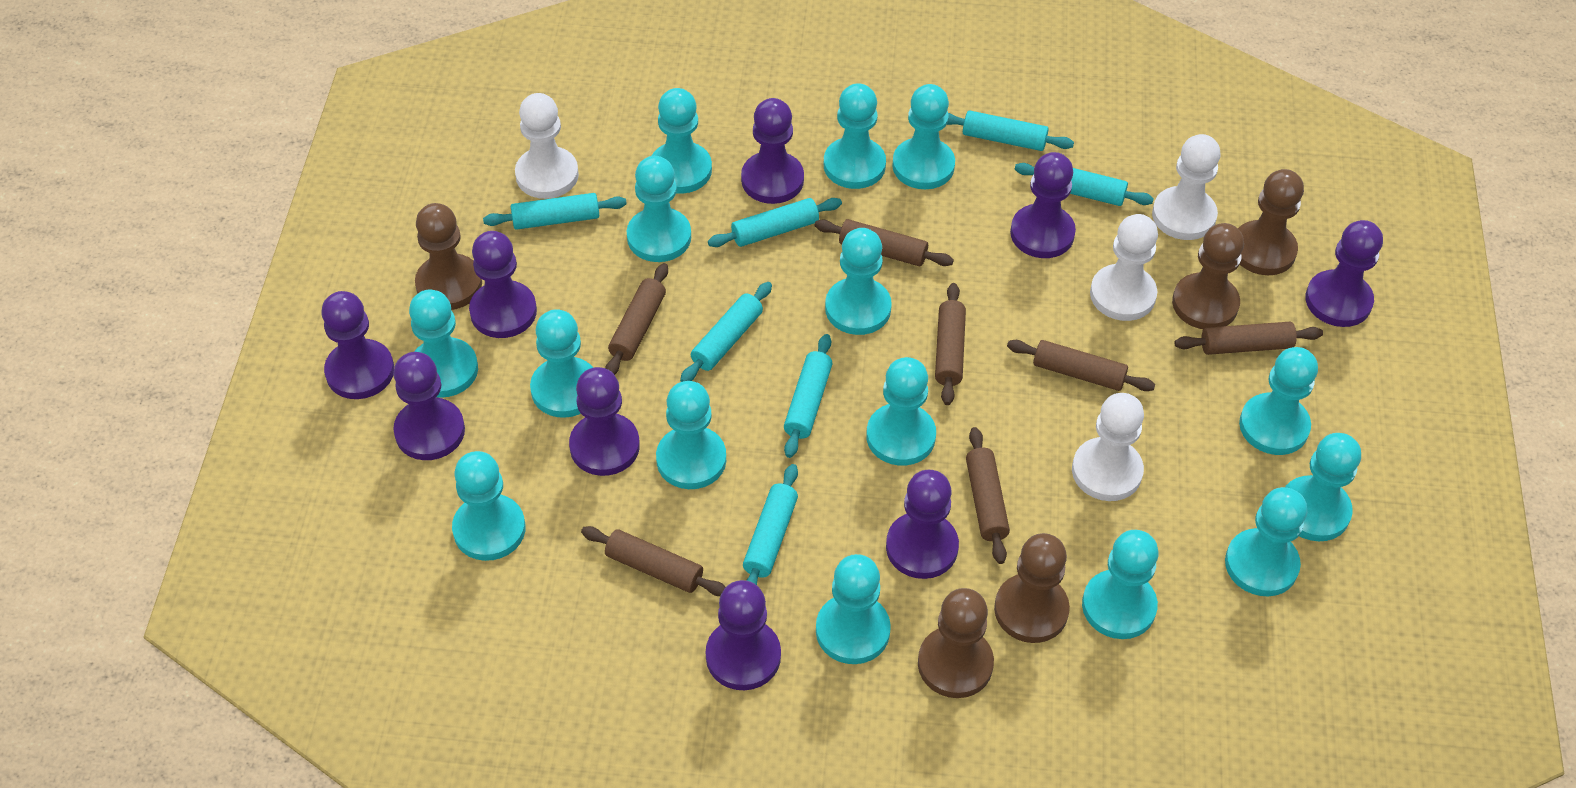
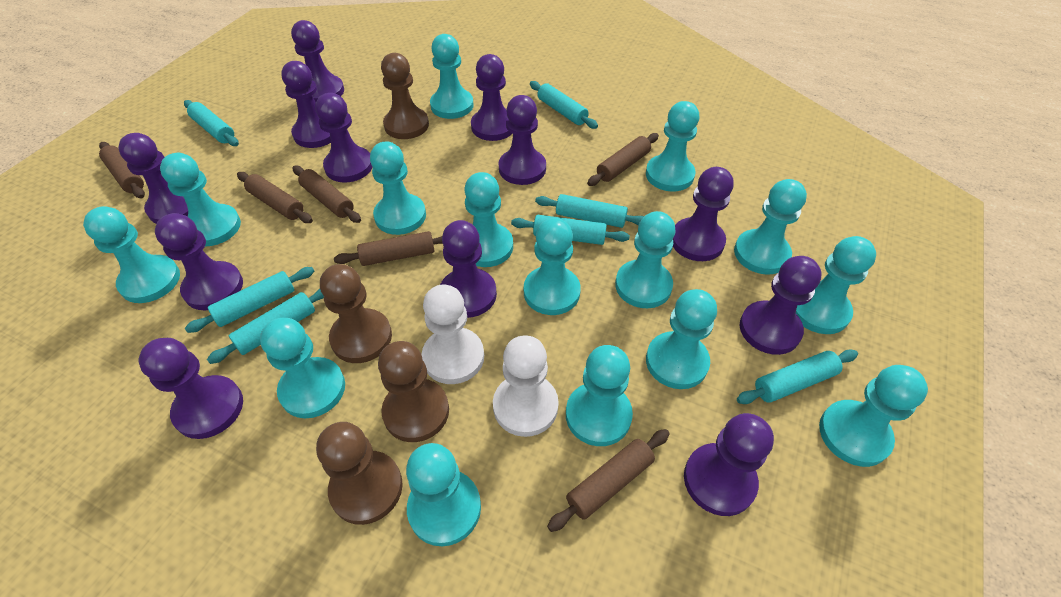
brown pawn: 5 -> 4
brown rolling pin: 7 -> 6
purple pawn: 9 -> 12
white pawn: 4 -> 2

